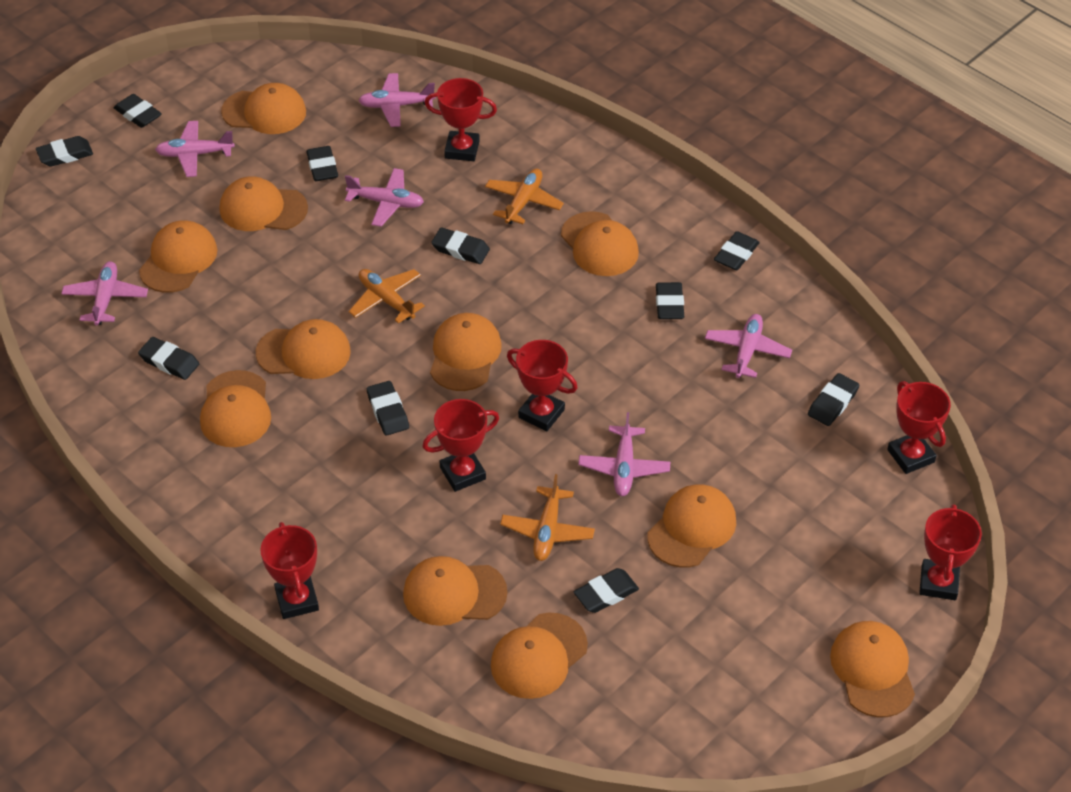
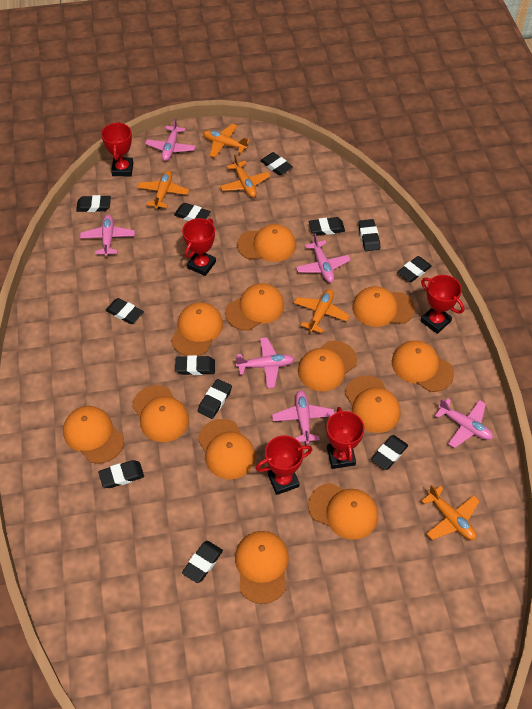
black eraser: 10 -> 12
orange cap: 11 -> 12
orange plane: 3 -> 5
red trophy: 6 -> 5

